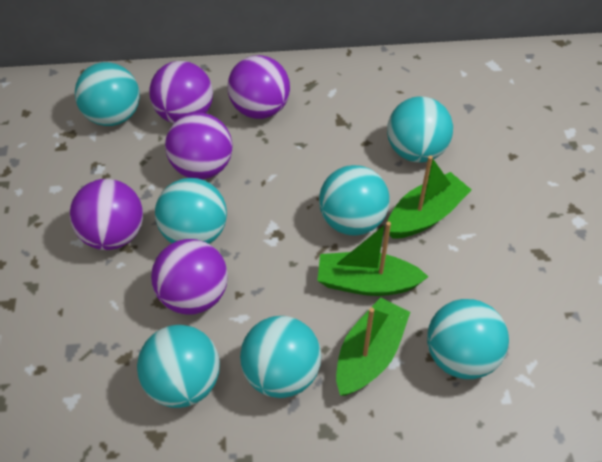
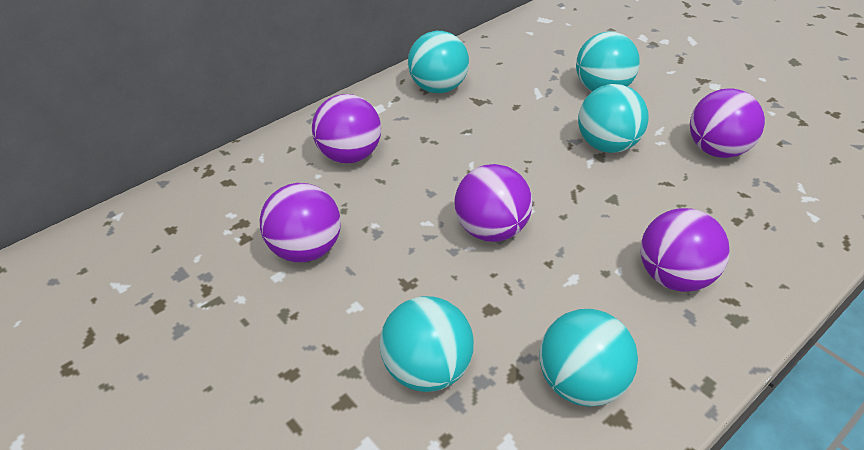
green boat: 3 -> 0
turquoise ball: 7 -> 5

